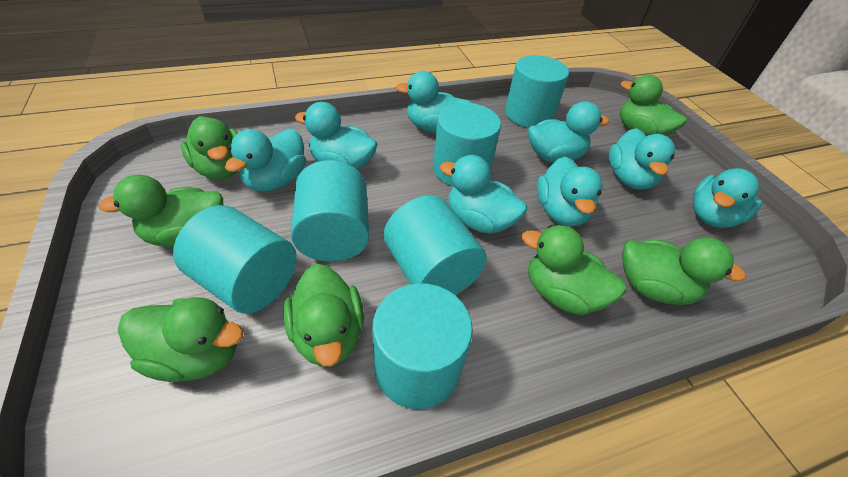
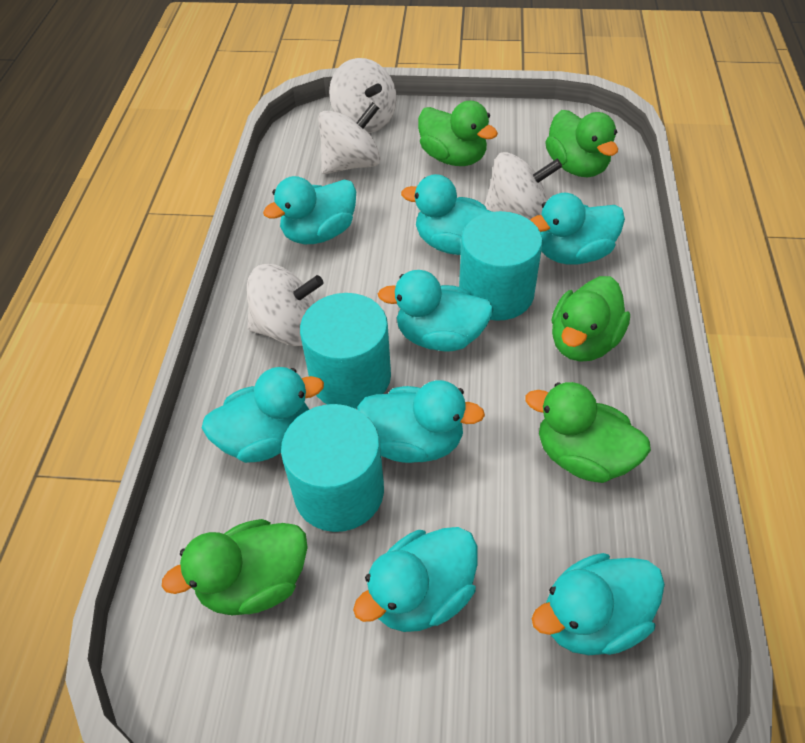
green duck: 7 -> 5
turquoise cylinder: 6 -> 3
white spinning top: 0 -> 4

